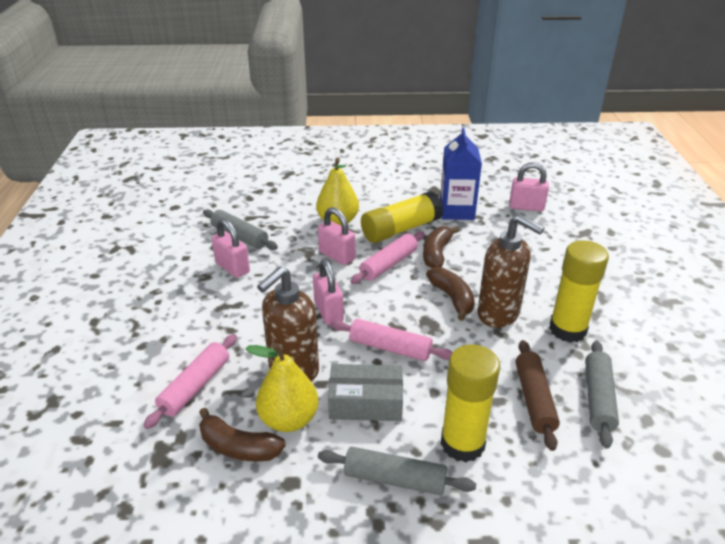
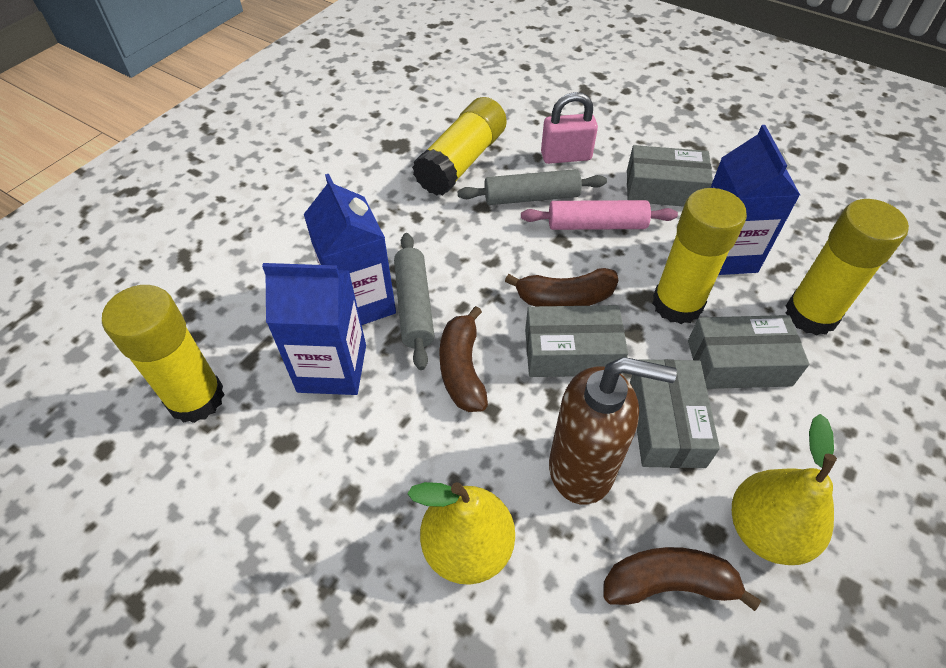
blue carton: 1 -> 3
brown rolling pin: 1 -> 0
brown soap dispenser: 2 -> 1
grey box: 1 -> 4
grey rolling pin: 3 -> 2
pink padlock: 4 -> 1
pink rolling pin: 3 -> 1
yellow glue stick: 3 -> 4

